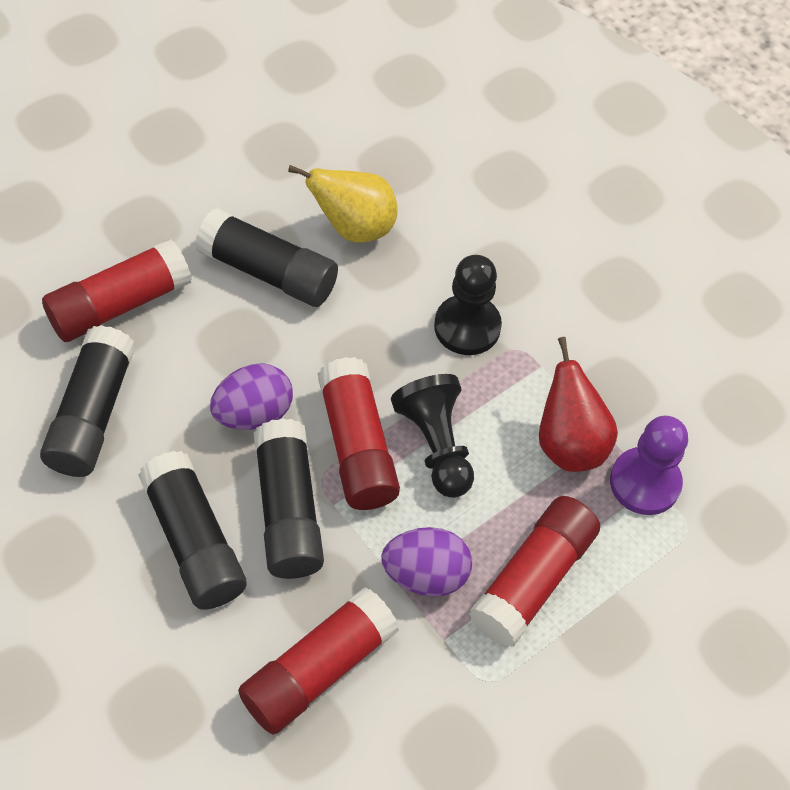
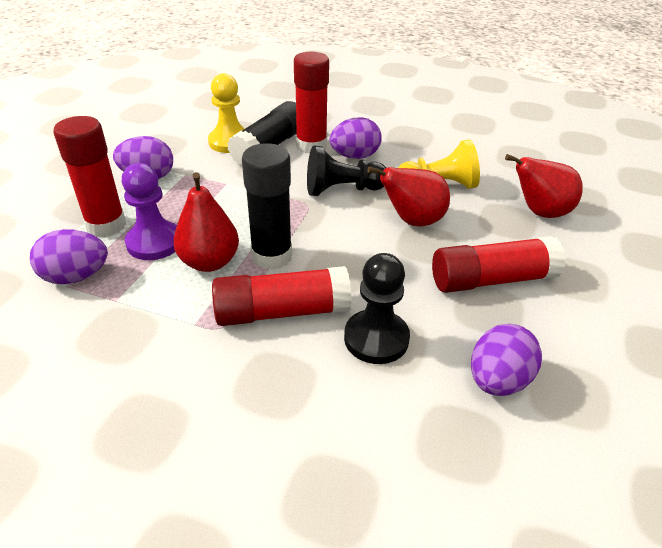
black glue stick: 4 -> 2
purple egg: 2 -> 4
red pear: 1 -> 3
yellow pawn: 0 -> 2
yellow pear: 1 -> 0

